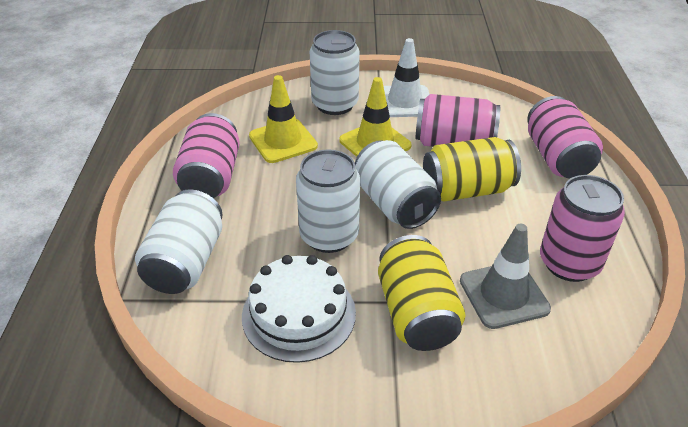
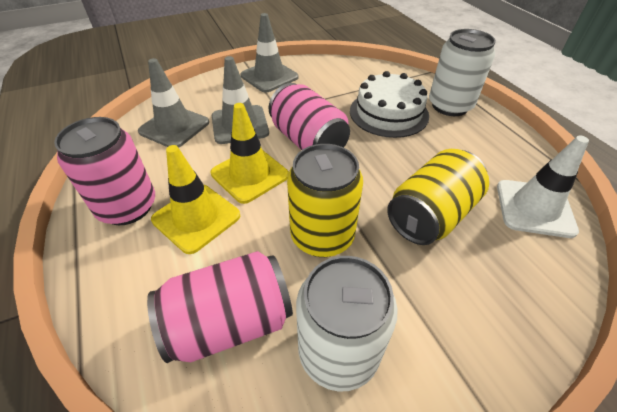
grey traffic cone: 1 -> 3
pink can: 4 -> 3
white can: 4 -> 2

